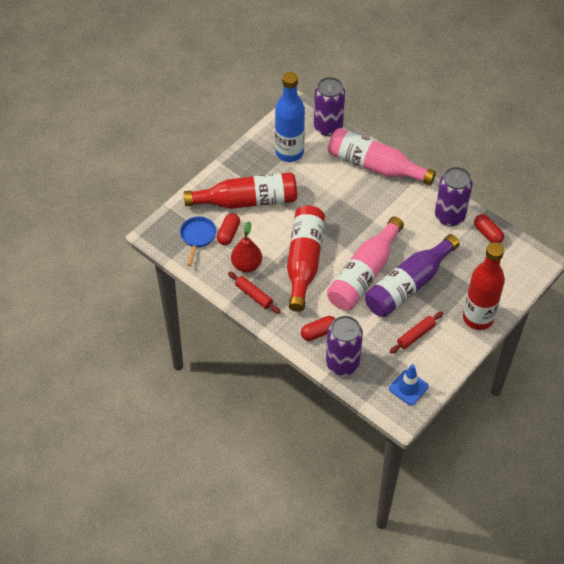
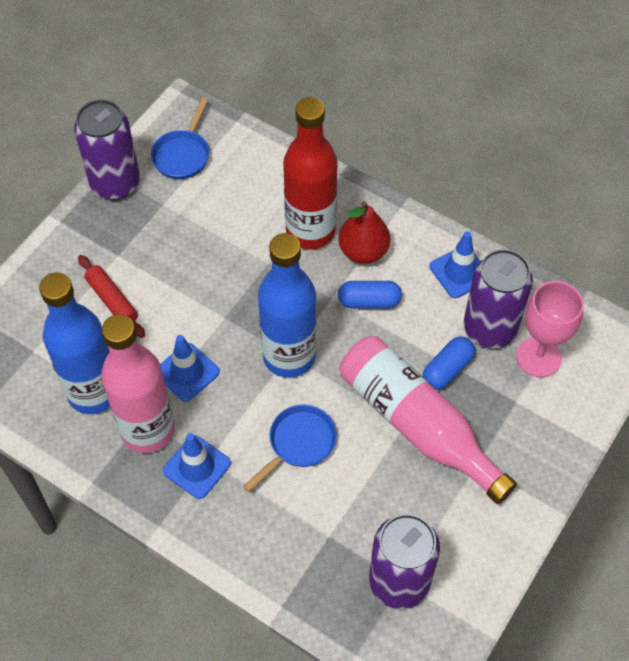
blue bottle: 1 -> 2
blue capsule: 0 -> 2
blue pan: 1 -> 2
blue traffic cone: 1 -> 3
pink goblet: 0 -> 1
purple bottle: 1 -> 0
red bottle: 3 -> 1
red capsule: 3 -> 0
red rolling pin: 2 -> 1

